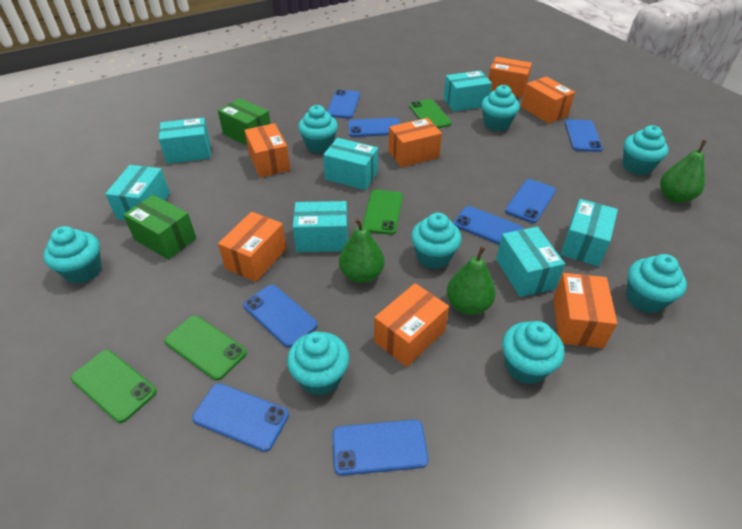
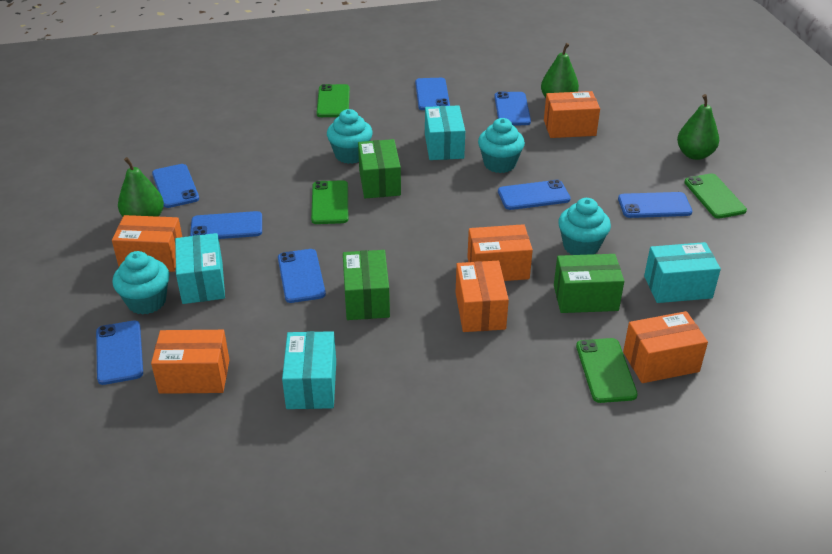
green box: 2 -> 3
orange box: 7 -> 6
turquoise box: 7 -> 4
turquoise cupcake: 8 -> 4

